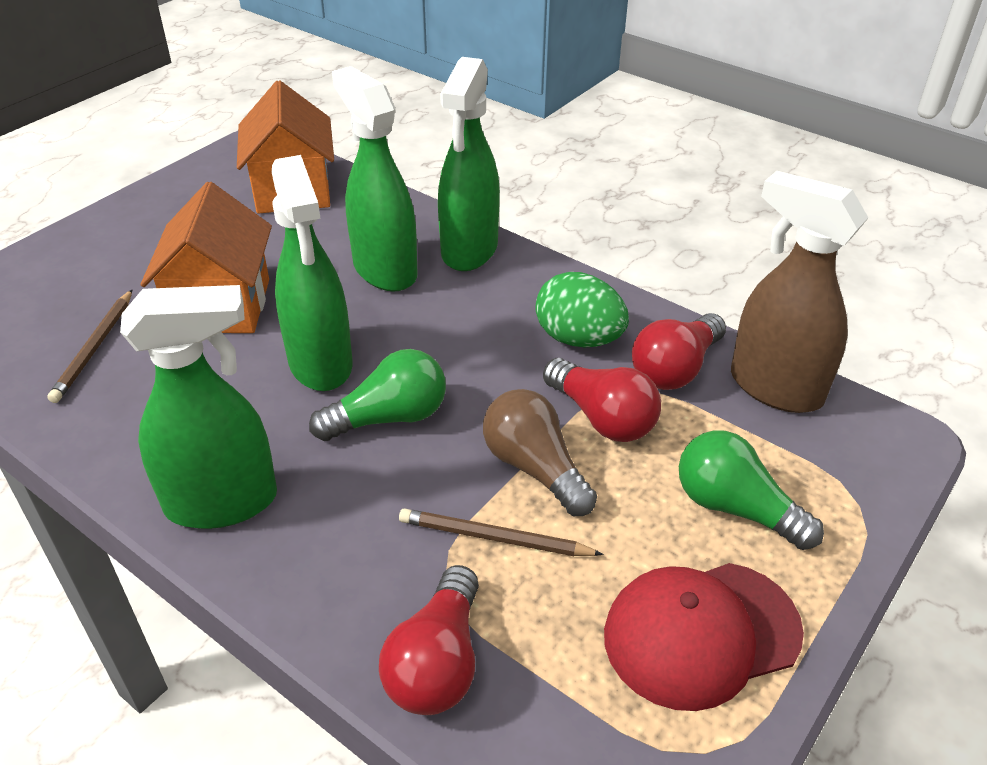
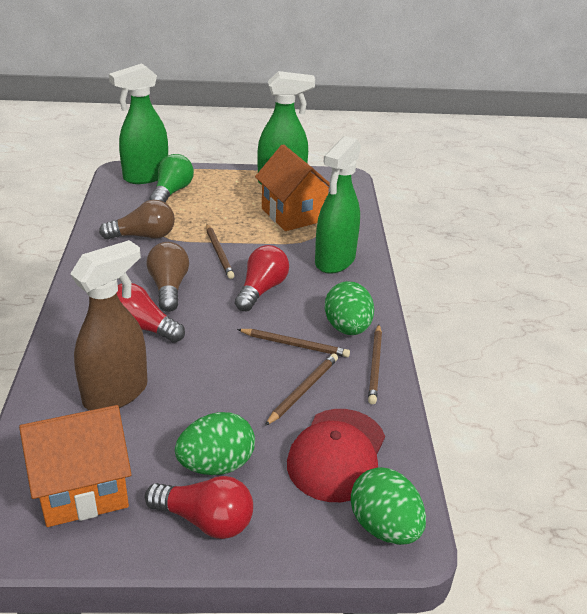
brown light bulb: 1 -> 2
brown pencil: 2 -> 4
green egg: 1 -> 3
green light bulb: 2 -> 1
green spray bottle: 4 -> 3

